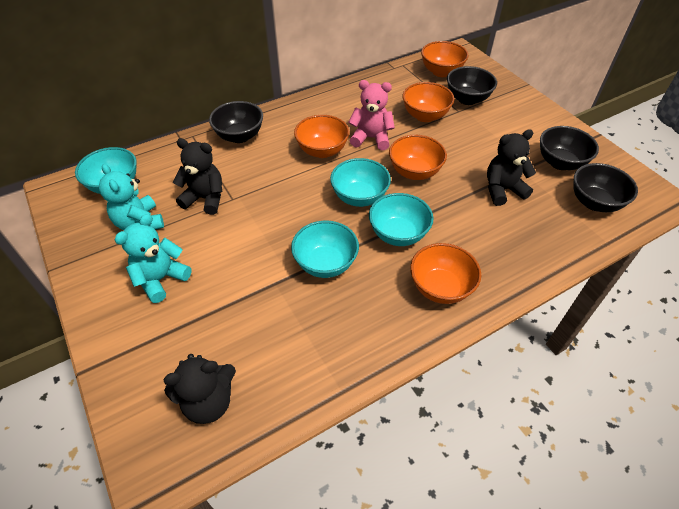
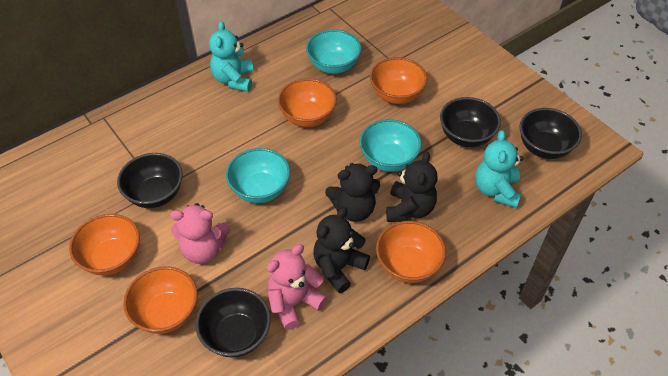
pink teddy bear: 1 -> 2
turquoise bowl: 4 -> 3

